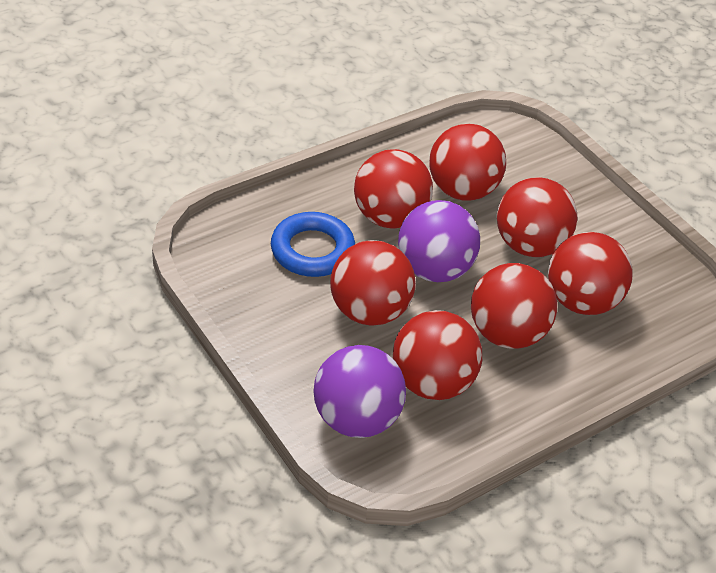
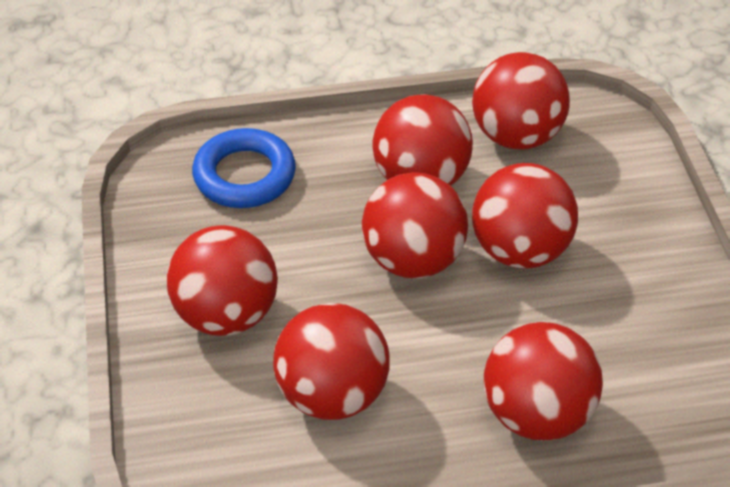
purple ball: 2 -> 0

